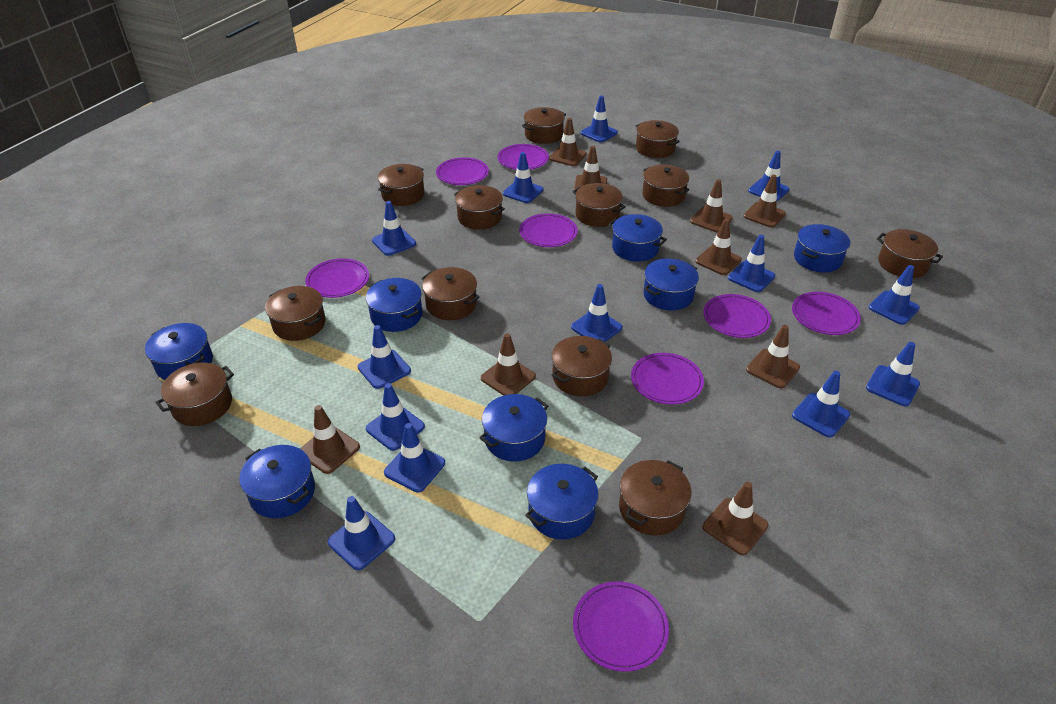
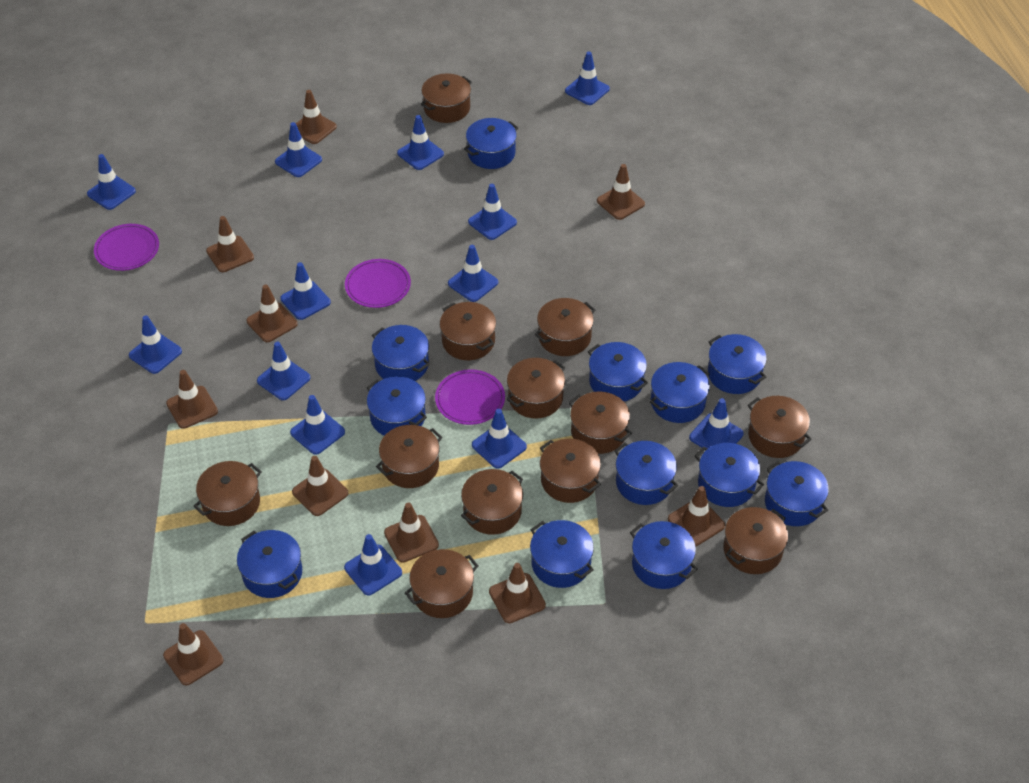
blue pot: 8 -> 12
brown traffic cone: 9 -> 10
purple plate: 8 -> 3

